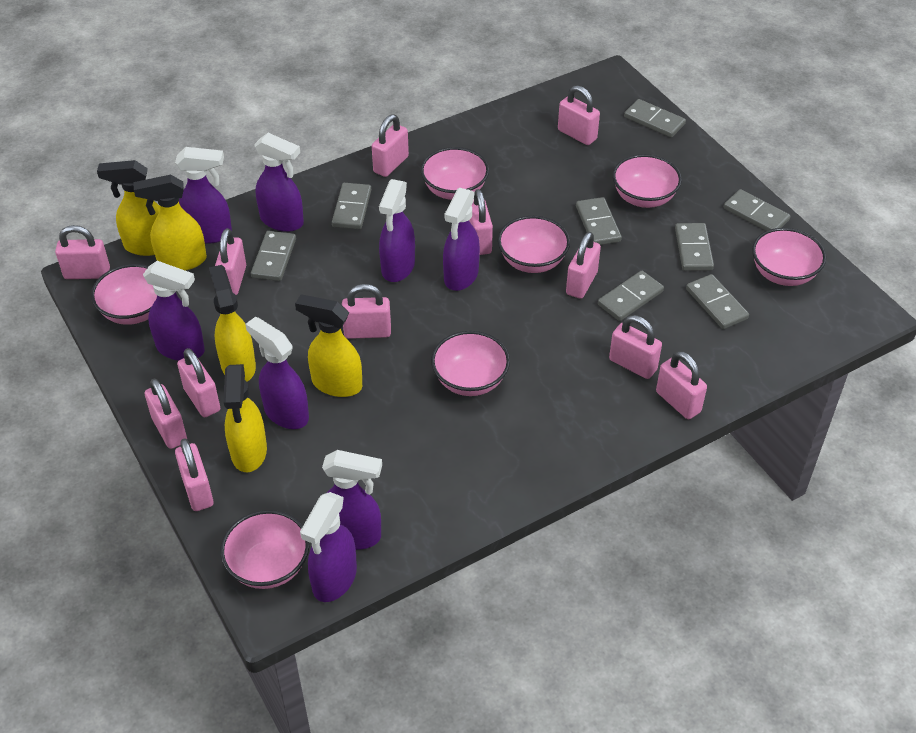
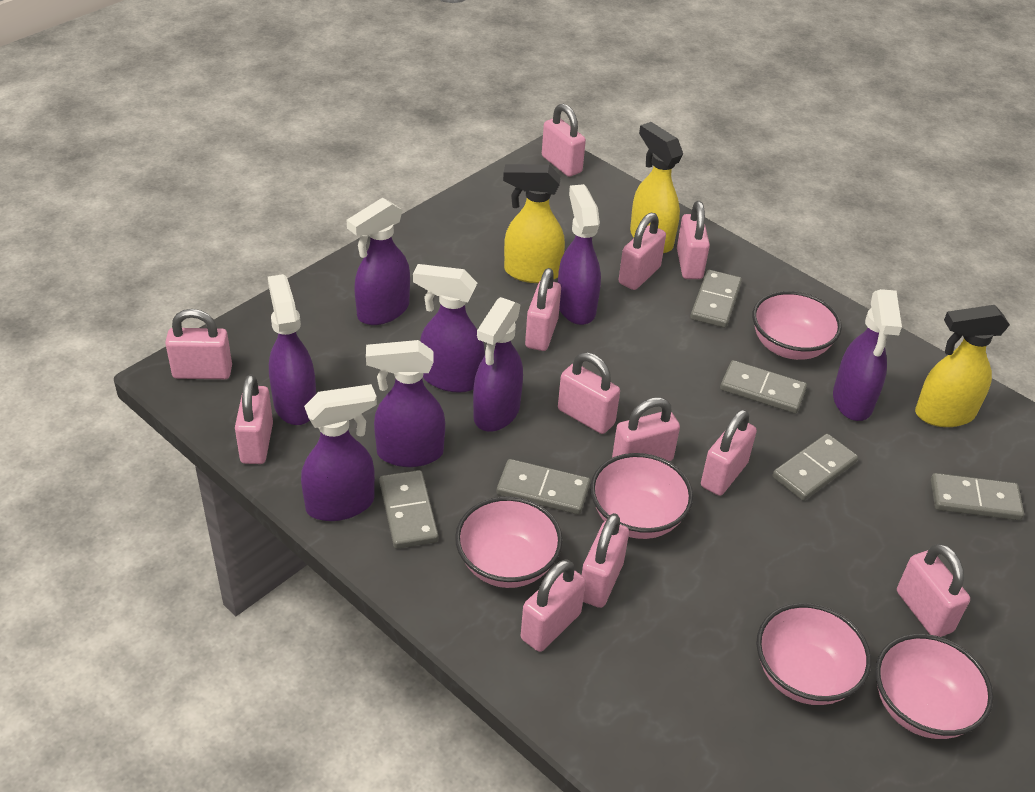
grey domino: 8 -> 6
pink bowl: 7 -> 5
yellow spray bottle: 5 -> 3

